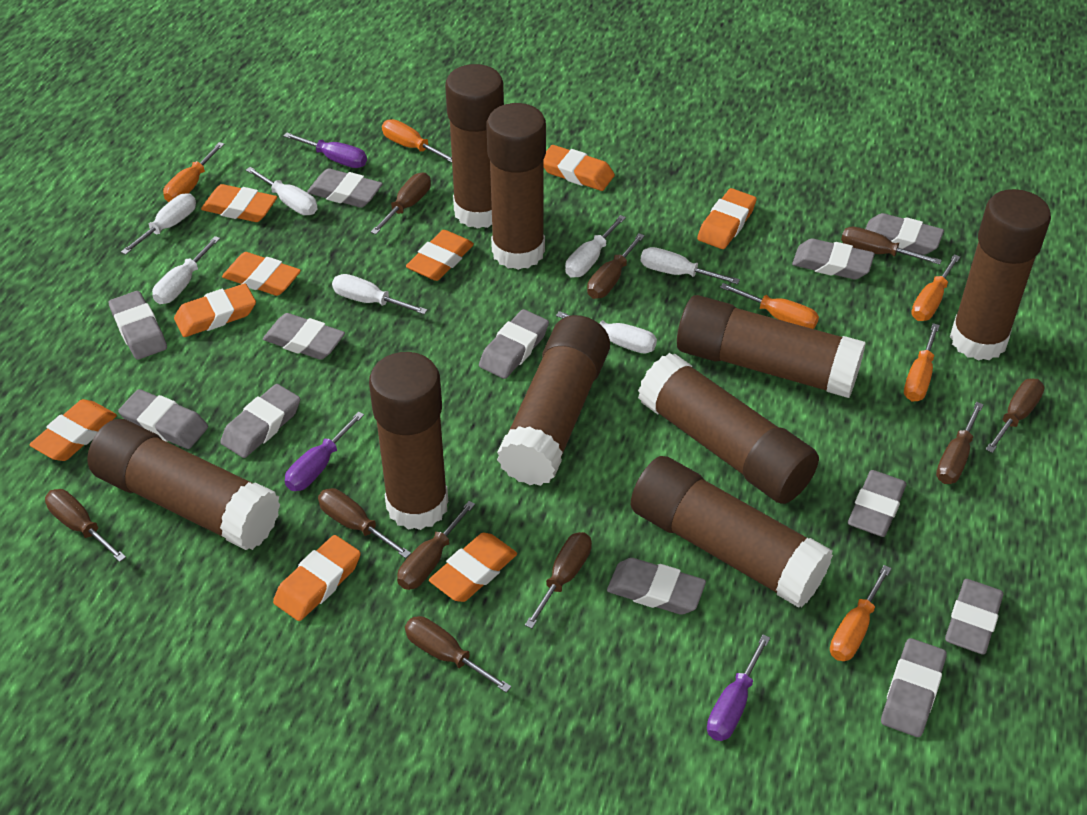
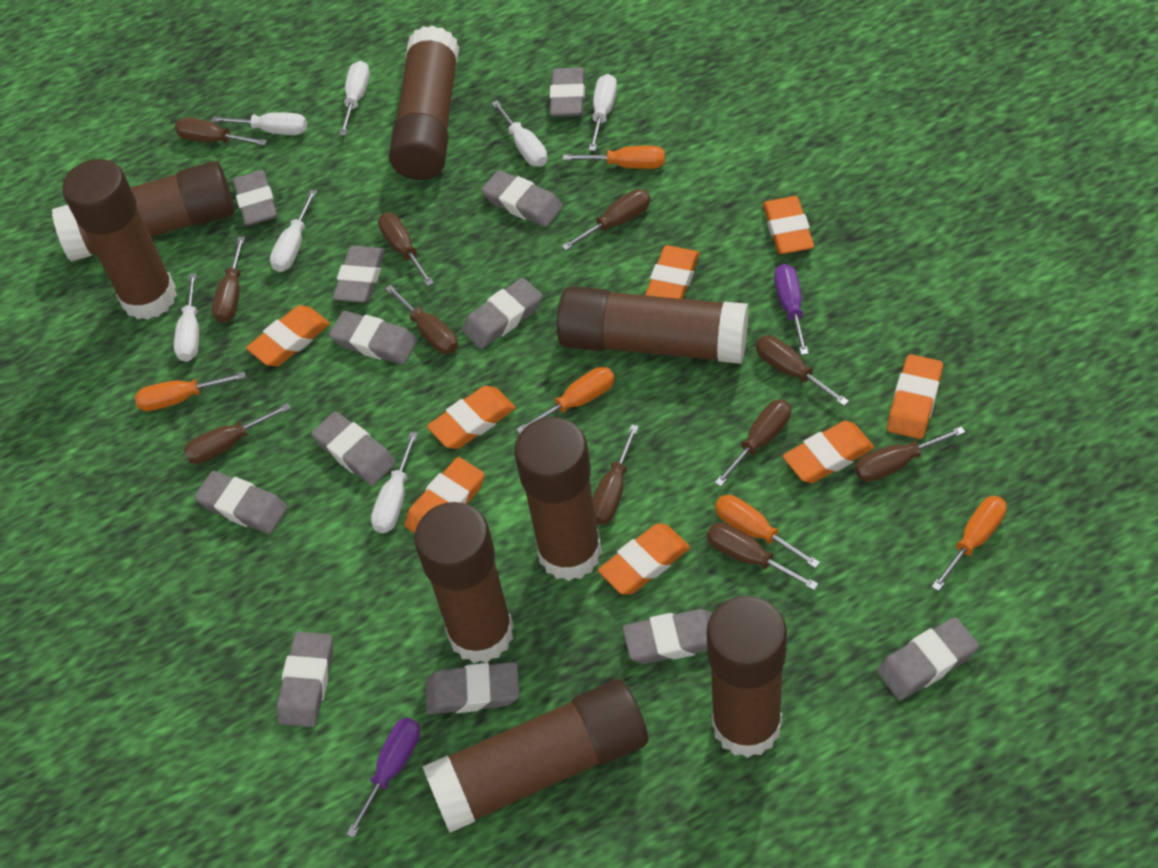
brown glue stick: 9 -> 8
brown screwdriver: 10 -> 11
orange eraser: 9 -> 8
orange screwdriver: 6 -> 5
purple screwdriver: 3 -> 2

